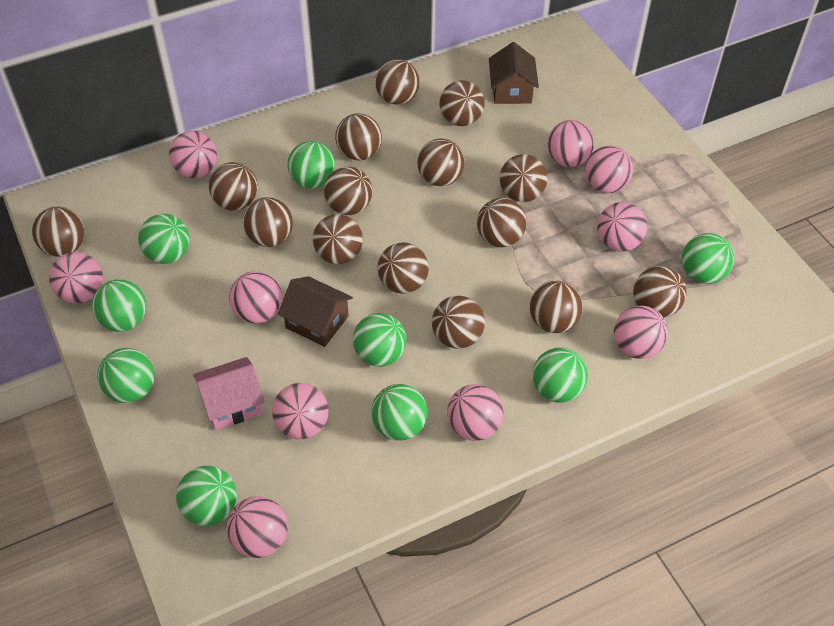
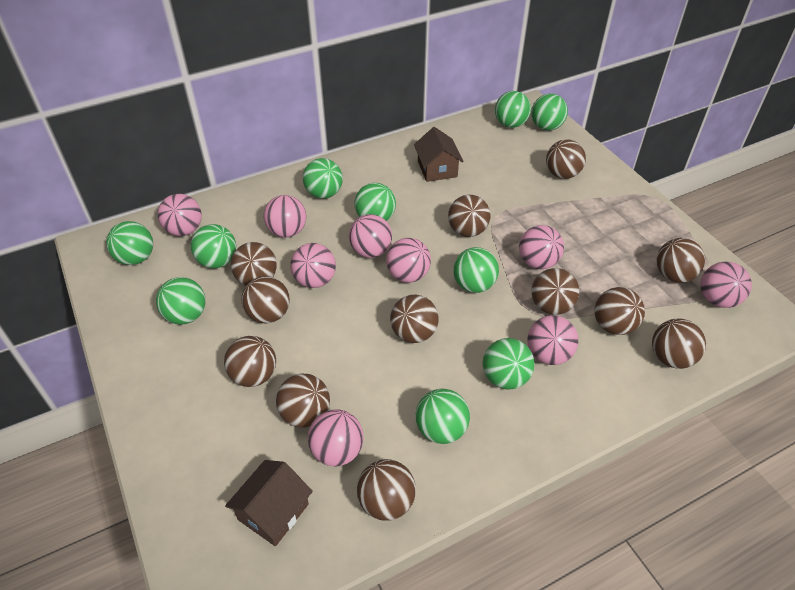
brown ball: 15 -> 12
green ball: 9 -> 10
pink ball: 10 -> 9
pink house: 1 -> 0

